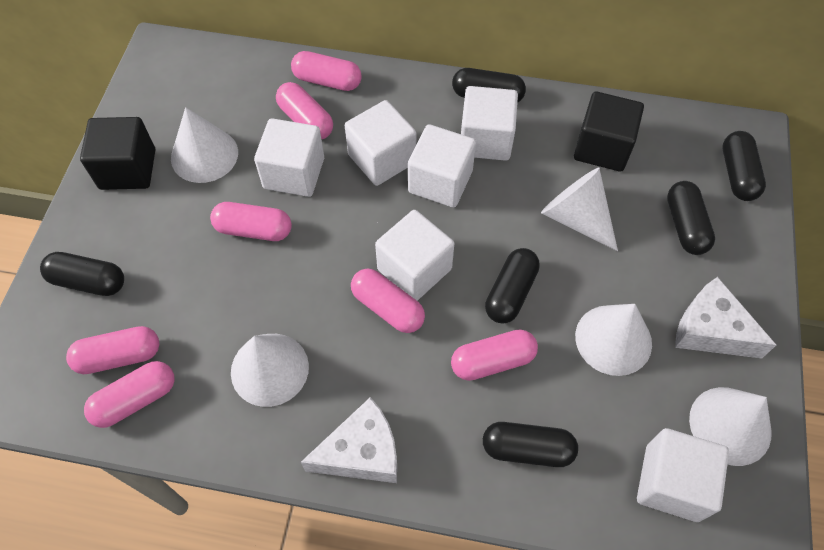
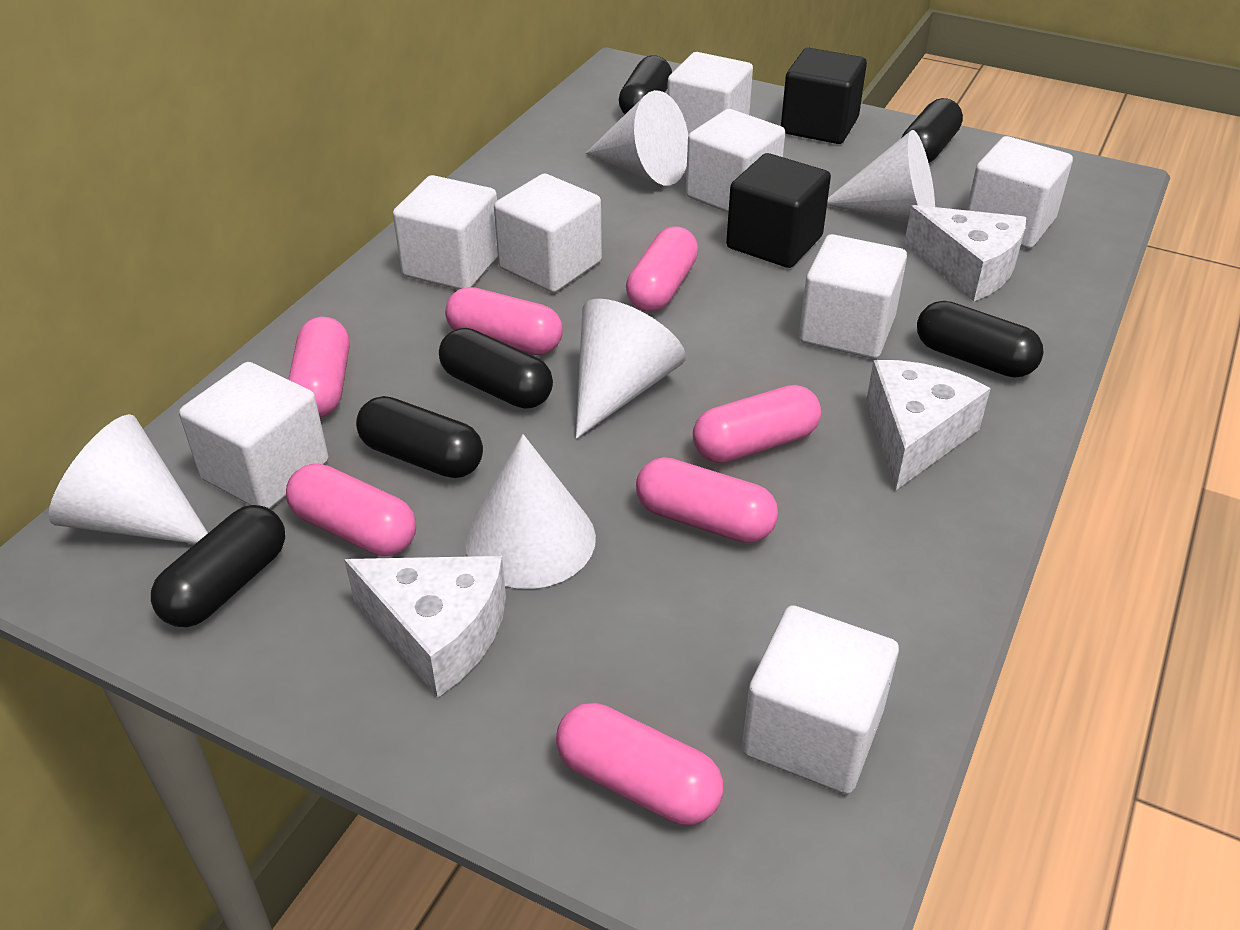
white cheese: 2 -> 3
white cube: 6 -> 8

